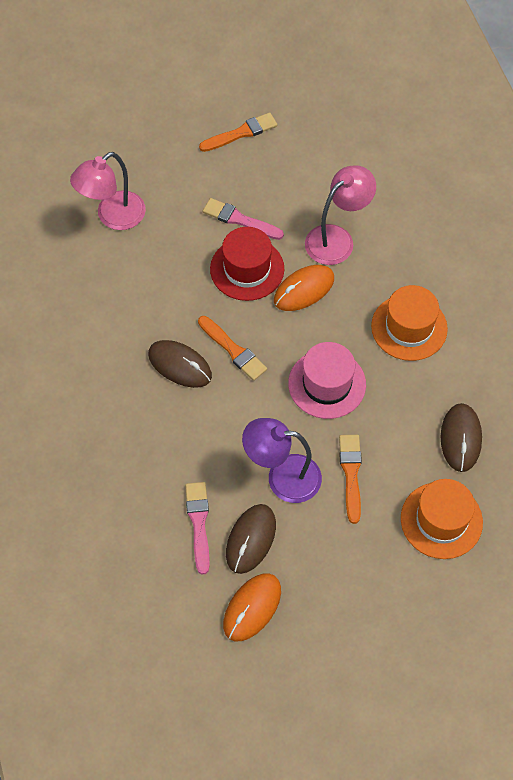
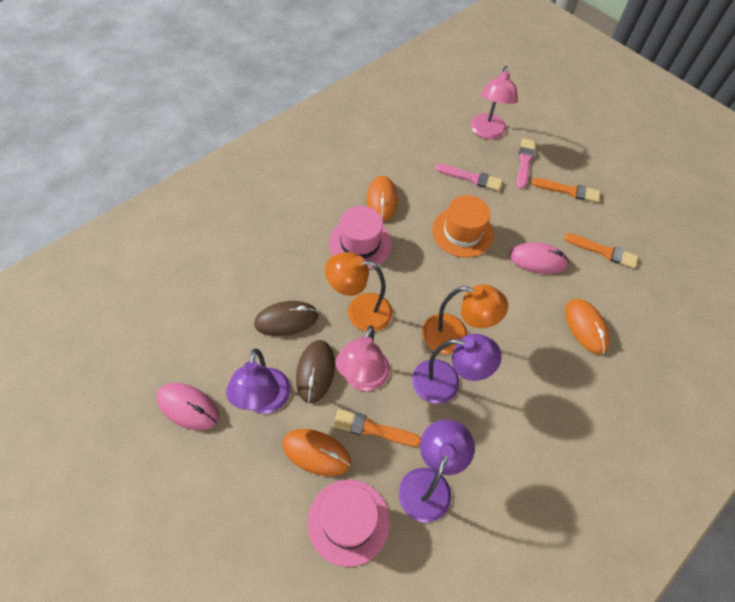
brown mouse: 3 -> 2
orange hat: 2 -> 1
orange lamp: 0 -> 2
orange mouse: 2 -> 3
pink hat: 1 -> 2
pink mouse: 0 -> 2
purple lamp: 1 -> 3
red hat: 1 -> 0

